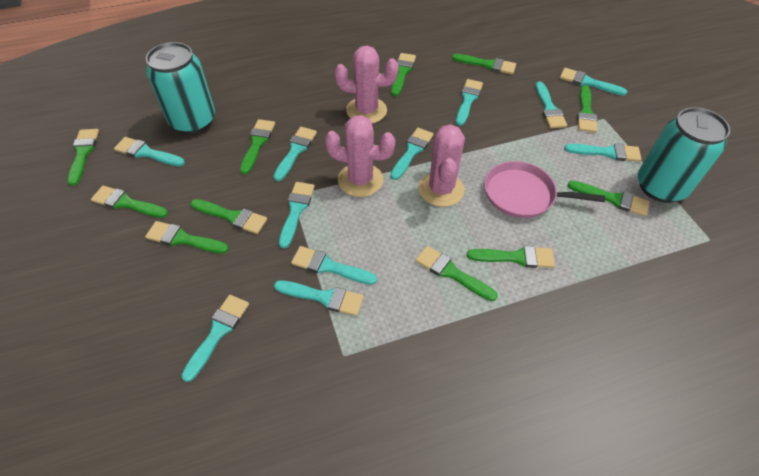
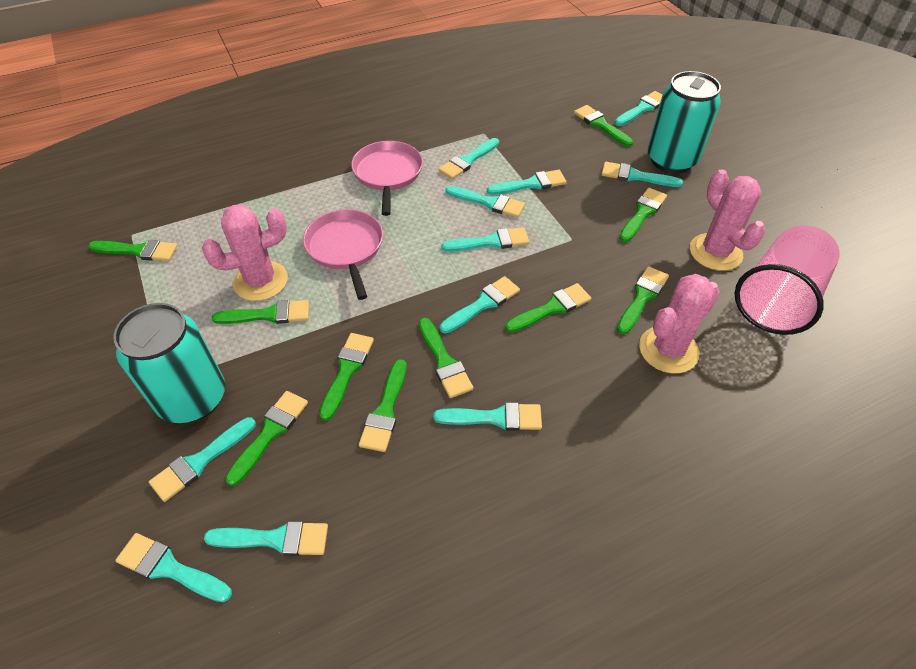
green brush: 11 -> 10
pink cup: 0 -> 1
pink pan: 1 -> 2

